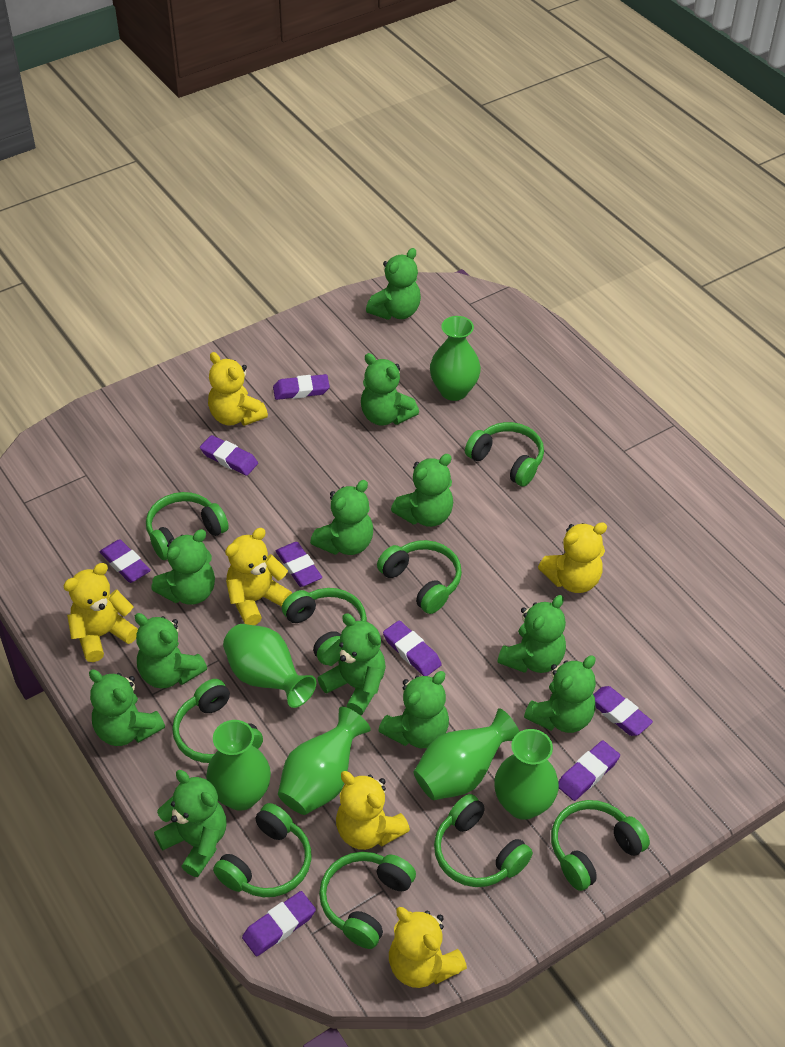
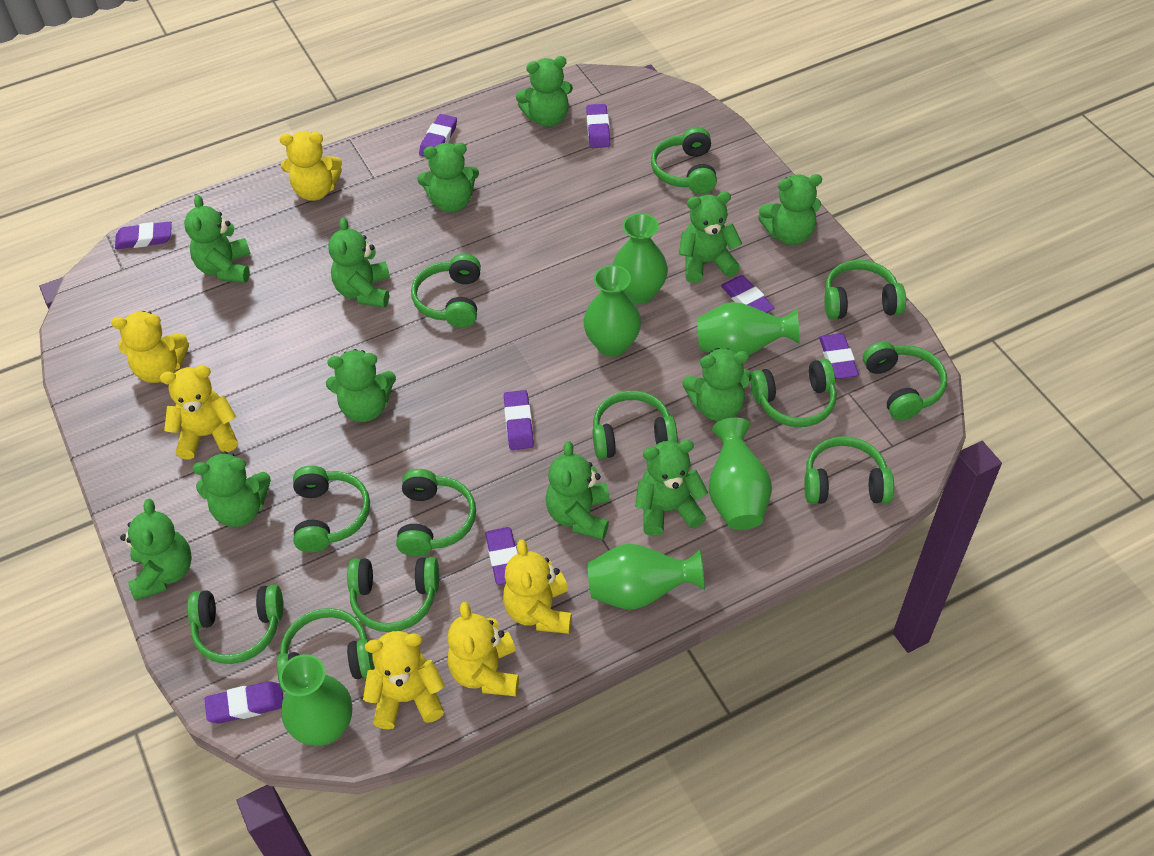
green headphones: 9 -> 12

